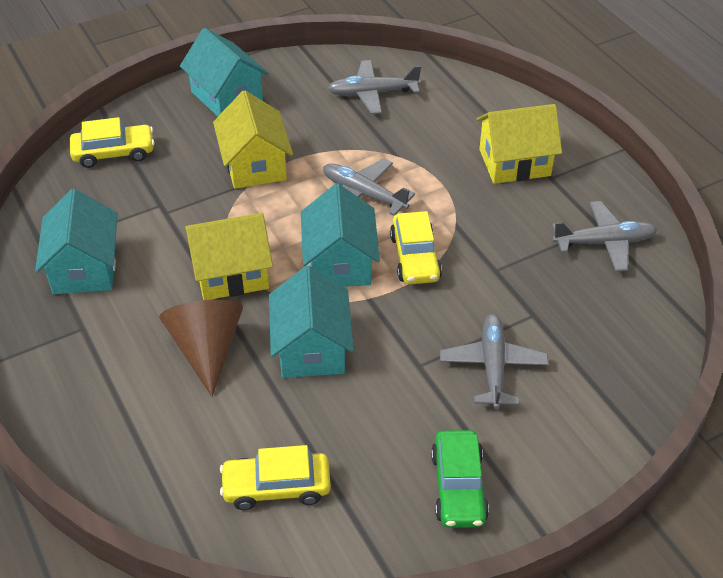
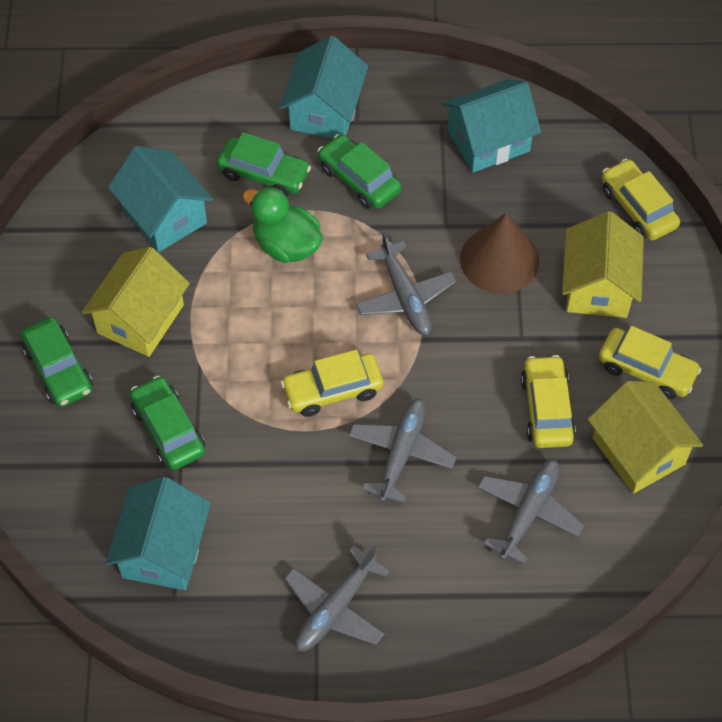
green car: 1 -> 4
green duck: 0 -> 1
yellow car: 3 -> 4

